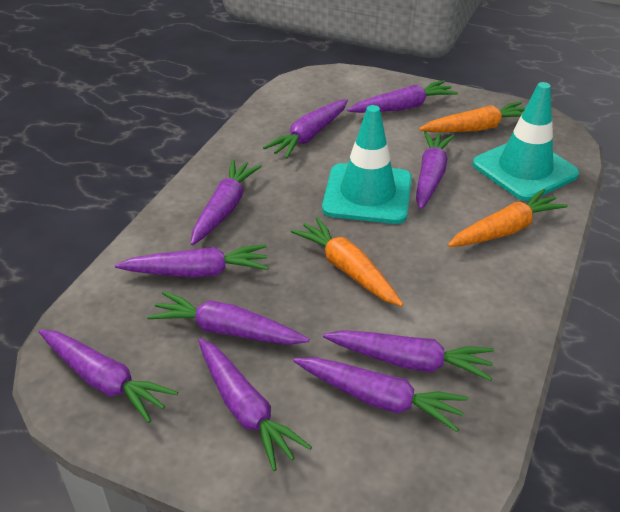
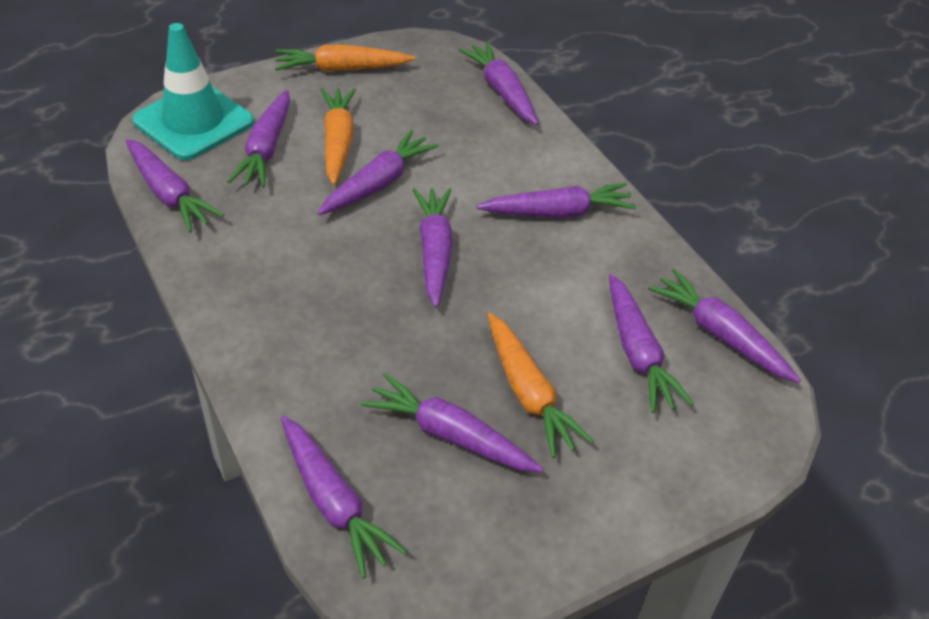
turquoise traffic cone: 2 -> 1

